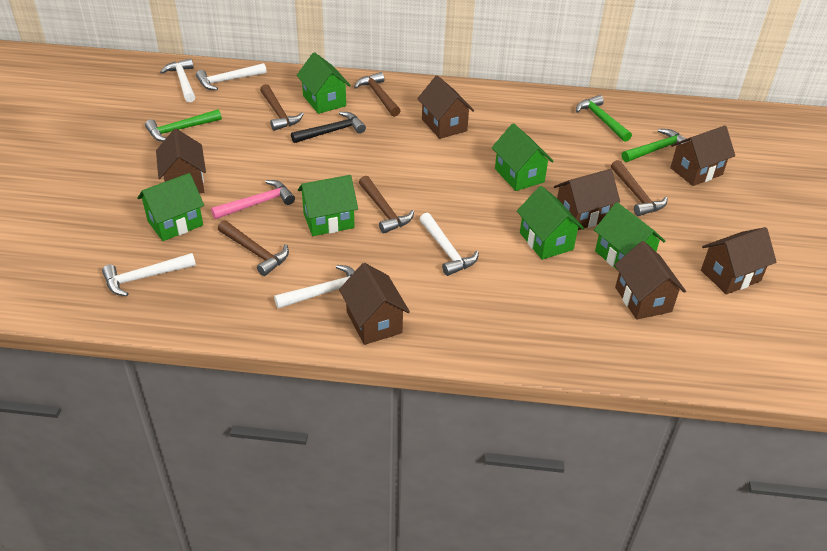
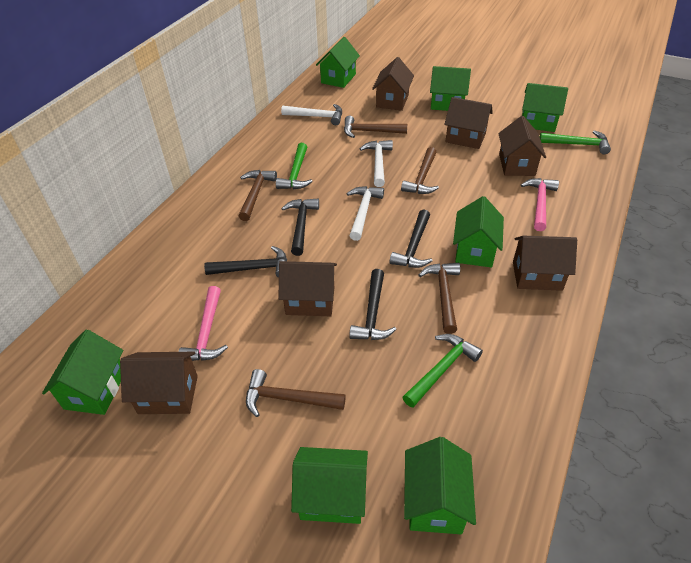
black hammer: 1 -> 4
brown house: 7 -> 6
green house: 6 -> 7
pink hammer: 1 -> 2
white hammer: 5 -> 3

